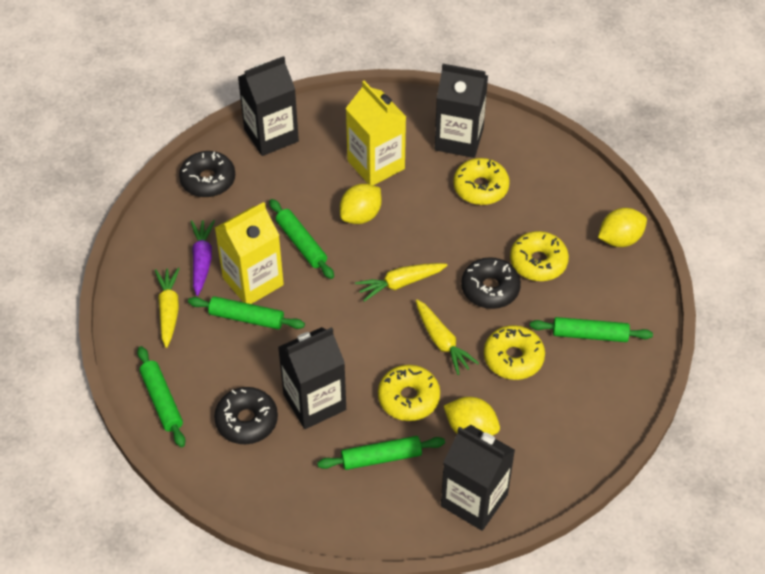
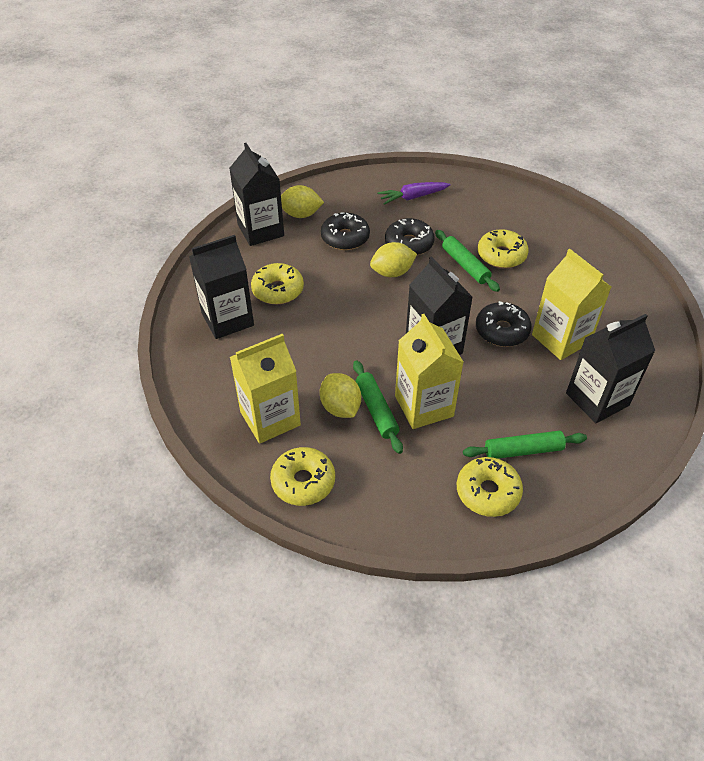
green rolling pin: 5 -> 3
yellow carrot: 3 -> 0
yellow carton: 2 -> 3

